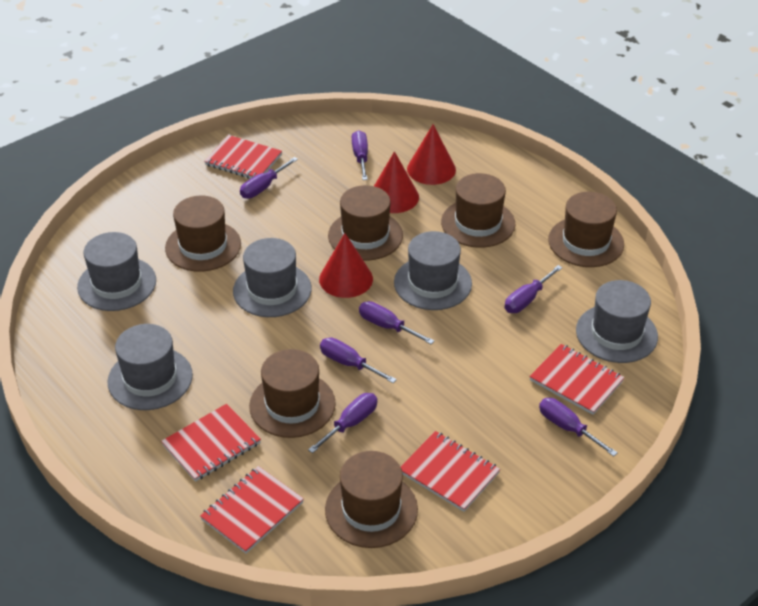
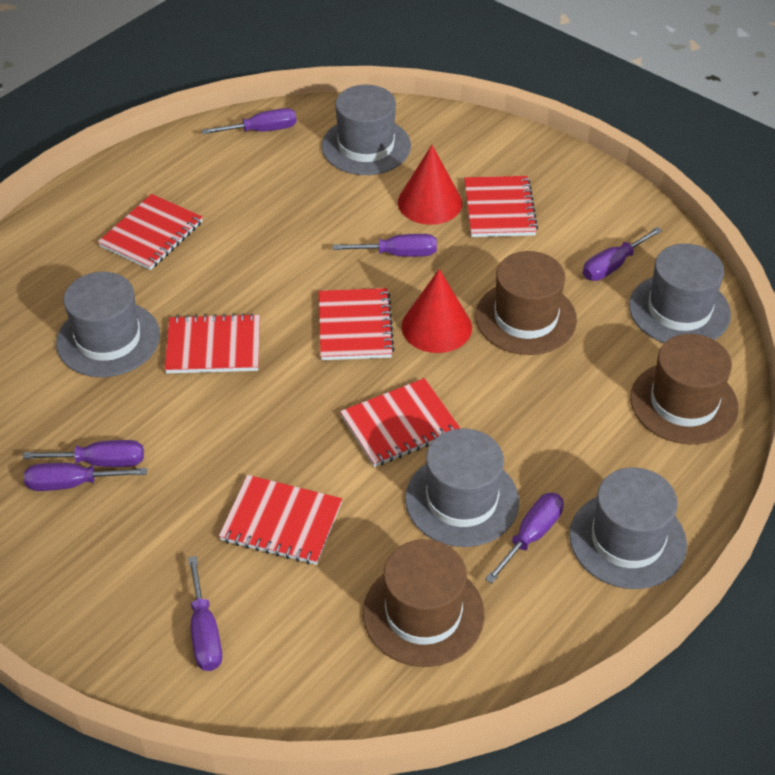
brown hat: 6 -> 3
red cone: 3 -> 2
red notebook: 5 -> 6

